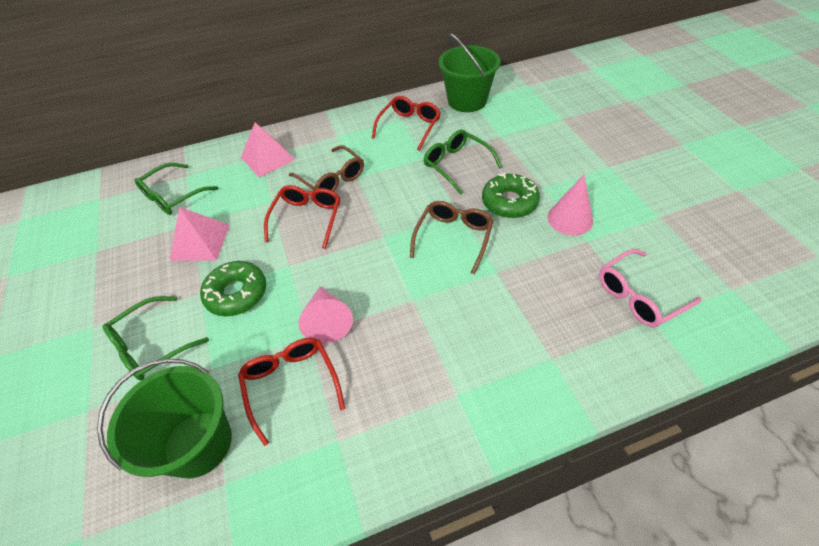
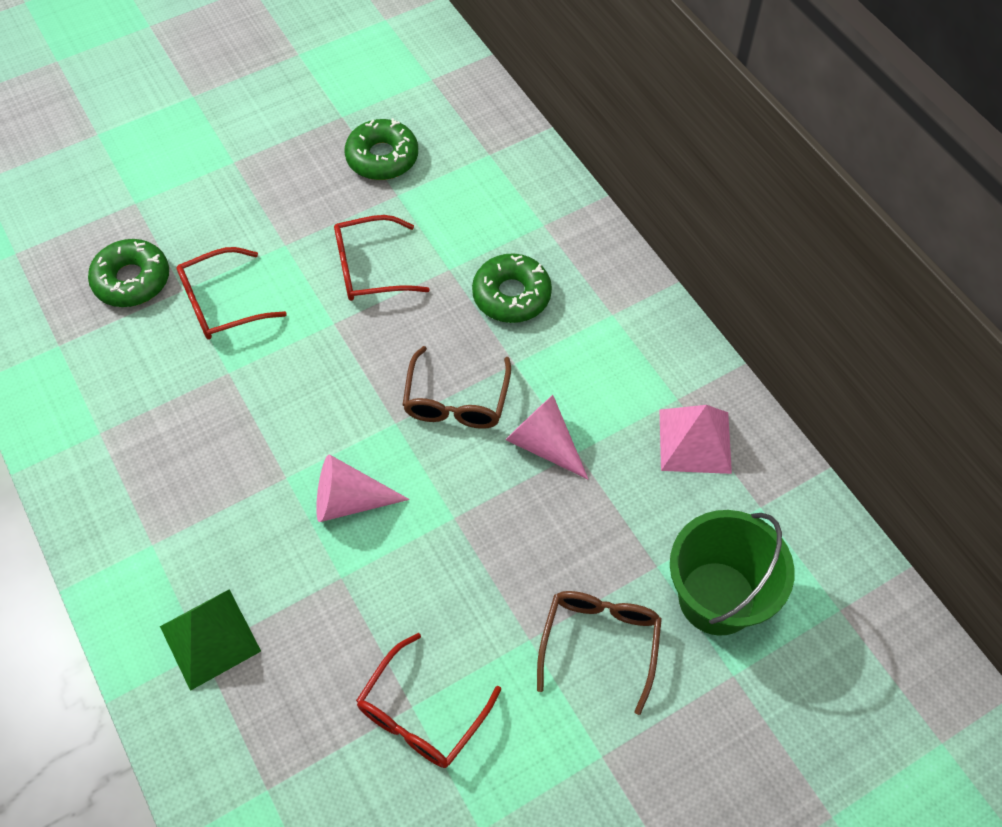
green bucket: 2 -> 1
green donut: 2 -> 3
green glasses: 3 -> 0
green pyramid: 0 -> 1
pink glasses: 1 -> 0
pink pyramid: 2 -> 1

